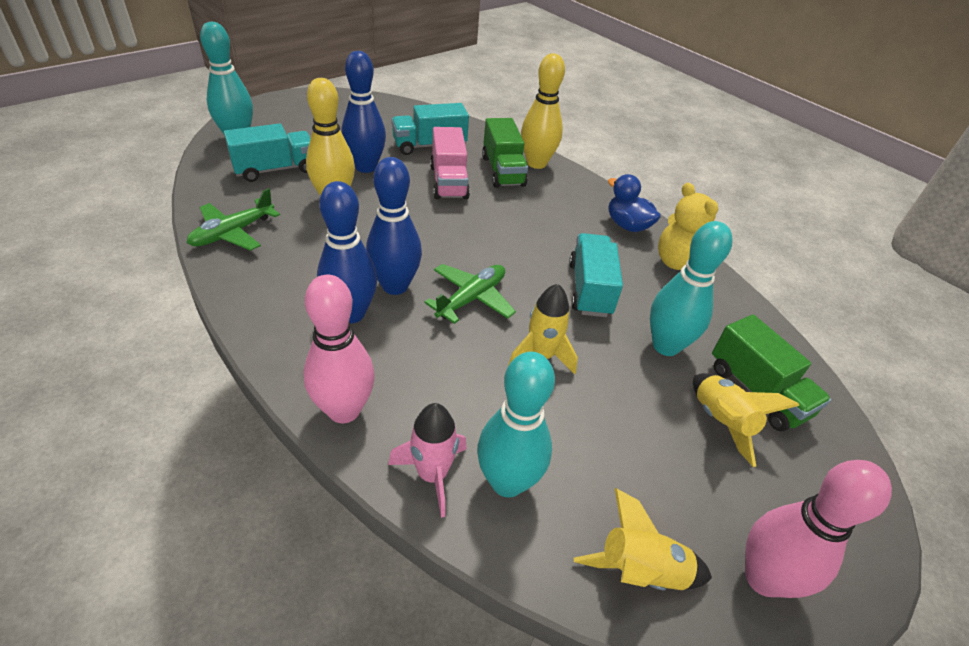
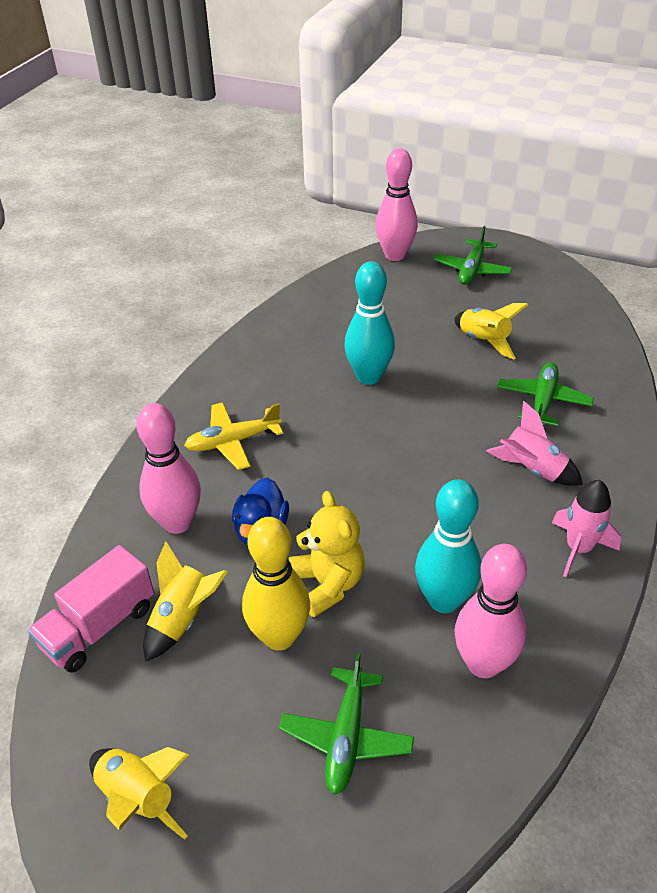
blue bowling pin: 3 -> 0
green plane: 2 -> 3
green truck: 2 -> 0
pink bowling pin: 2 -> 3
pink rocket: 1 -> 2
turquoise bowling pin: 3 -> 2
turquoise truck: 3 -> 0
yellow bowling pin: 2 -> 1
yellow plane: 0 -> 1

